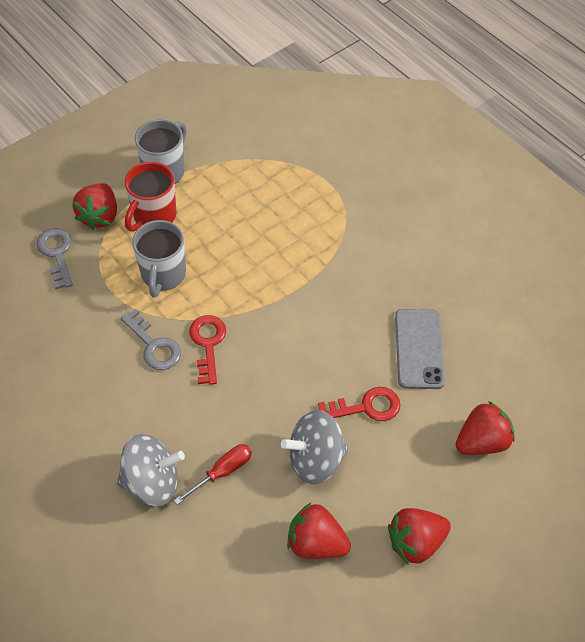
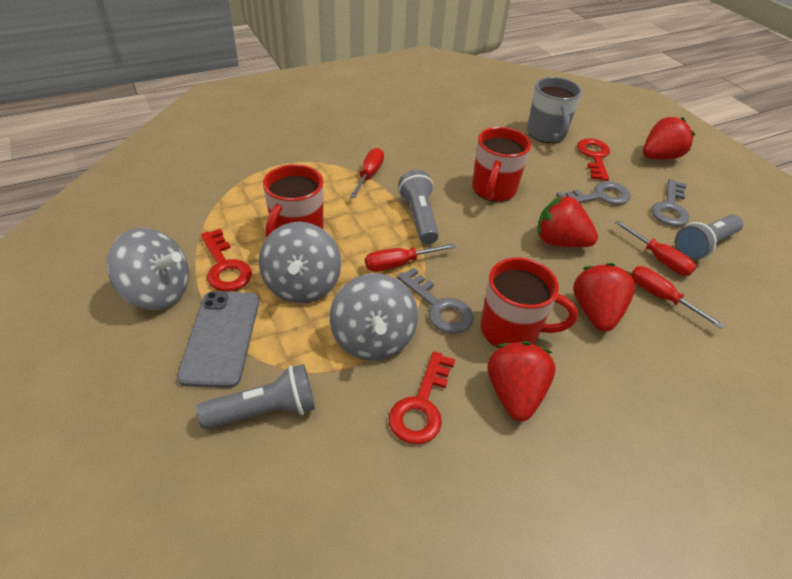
grey flashlight: 0 -> 3
grey key: 2 -> 3
grey mug: 2 -> 1
grey spinning top: 2 -> 3
red key: 2 -> 3
red mug: 1 -> 3
red screwdriver: 1 -> 4

